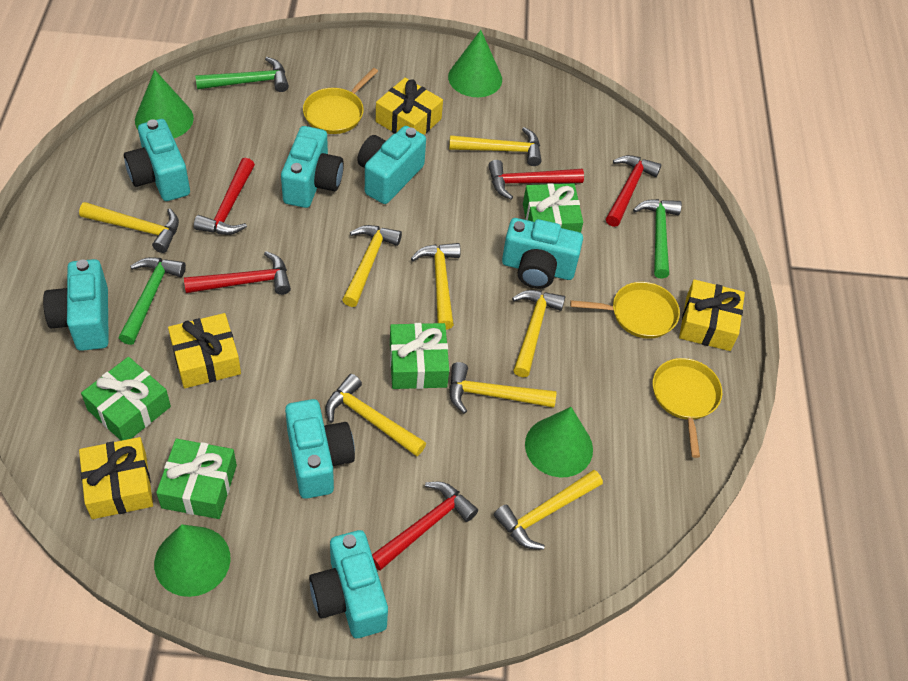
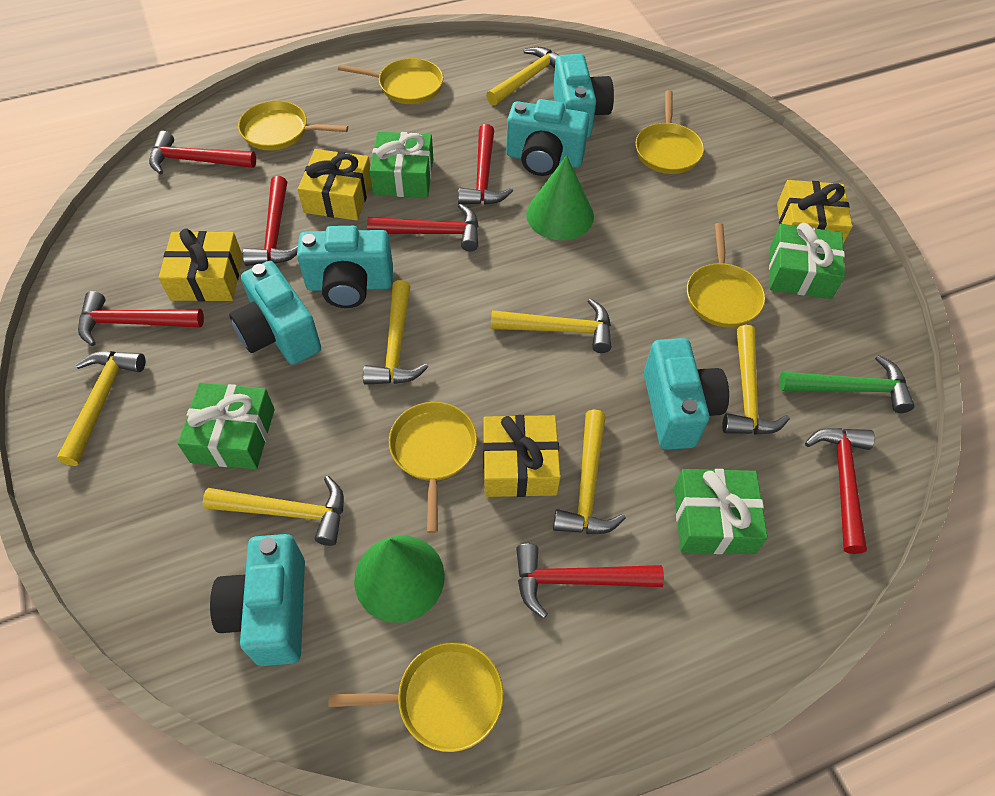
green cone: 4 -> 2
green hammer: 3 -> 1
red hammer: 5 -> 7
turquoise camera: 7 -> 6
yellow hammer: 8 -> 7
yellow pan: 3 -> 6

